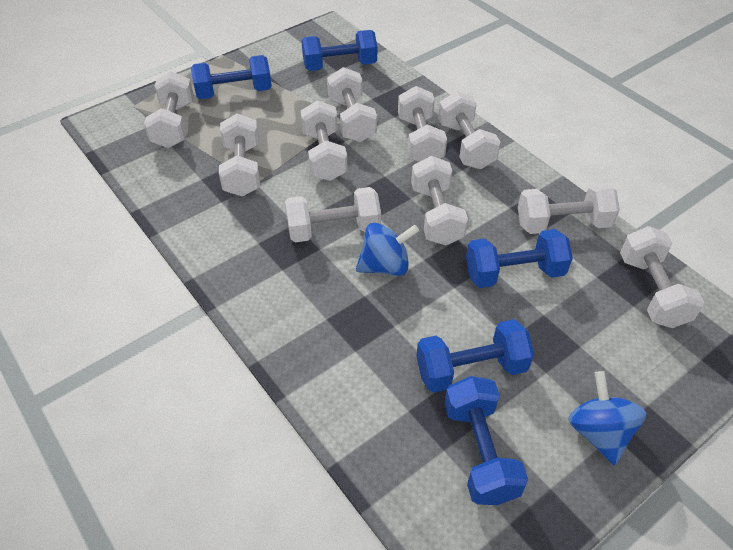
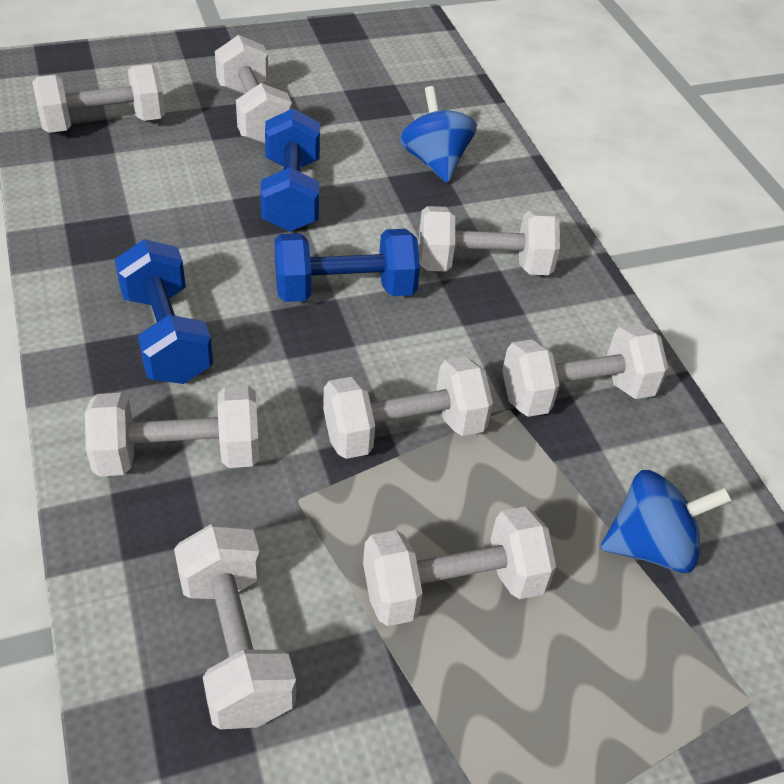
blue dumbbell: 5 -> 3
white dumbbell: 10 -> 8

